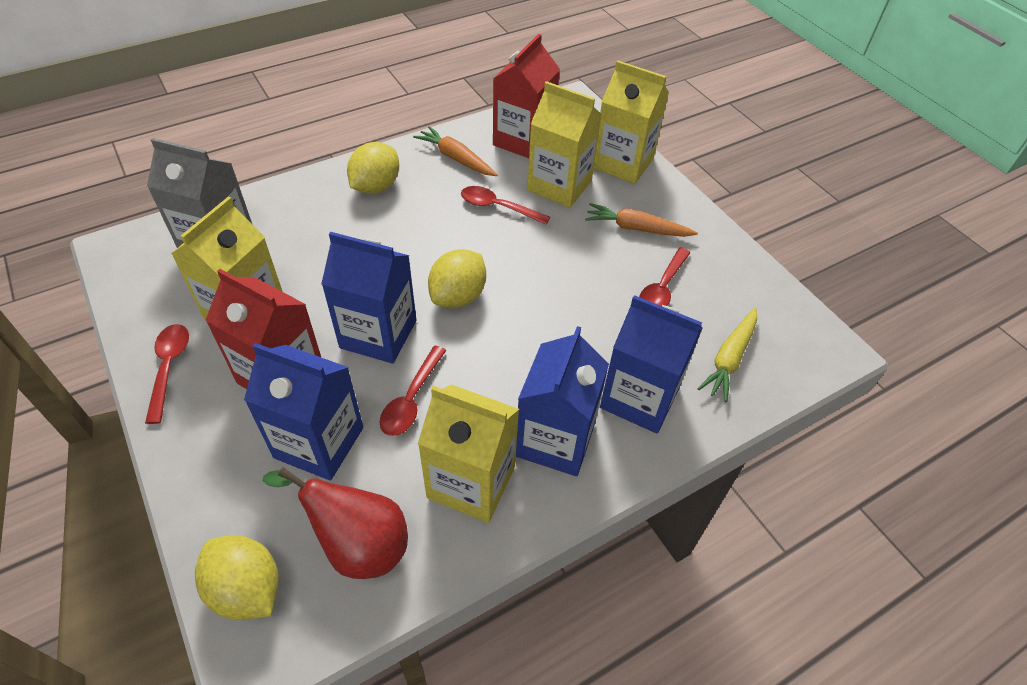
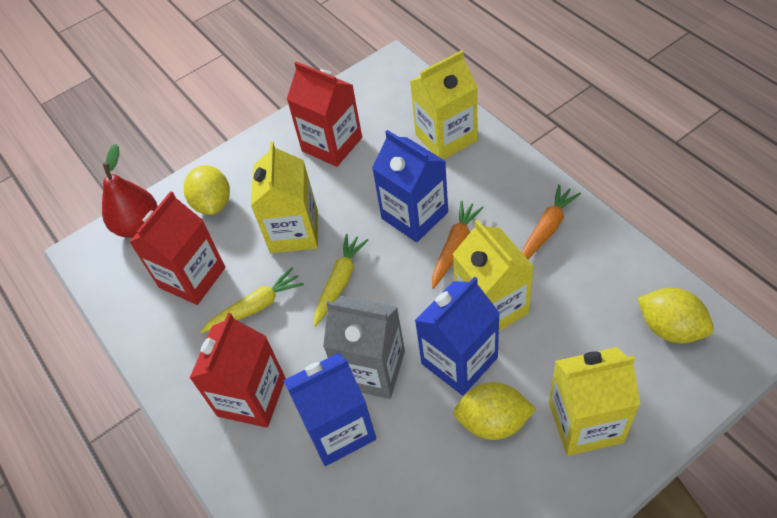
blue carton: 4 -> 3
red carton: 2 -> 3
red spoon: 4 -> 0
yellow carrot: 1 -> 2

